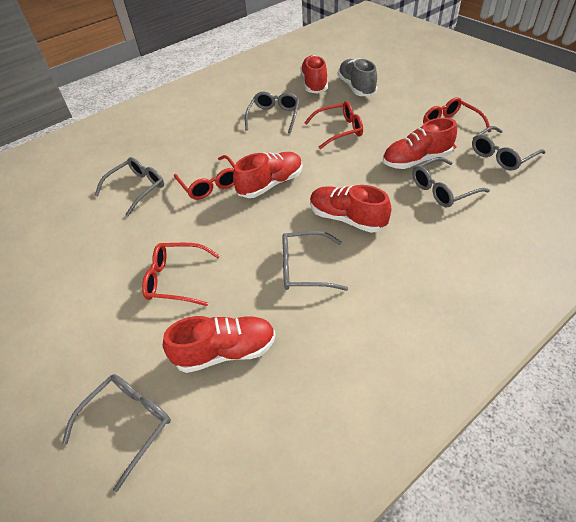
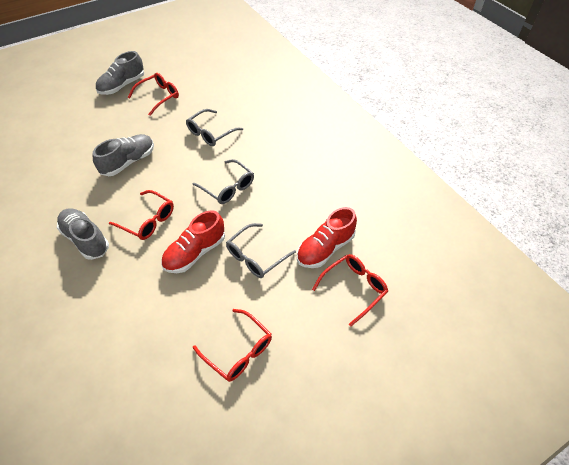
grey glasses: 6 -> 3
grey shoe: 1 -> 3
red shoe: 5 -> 2

